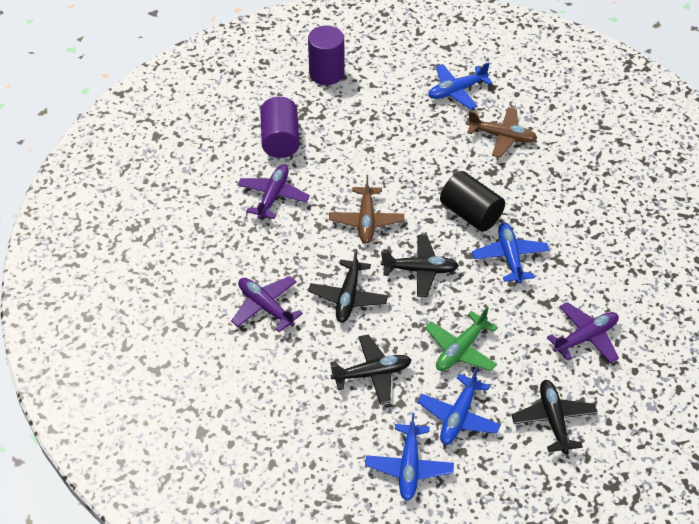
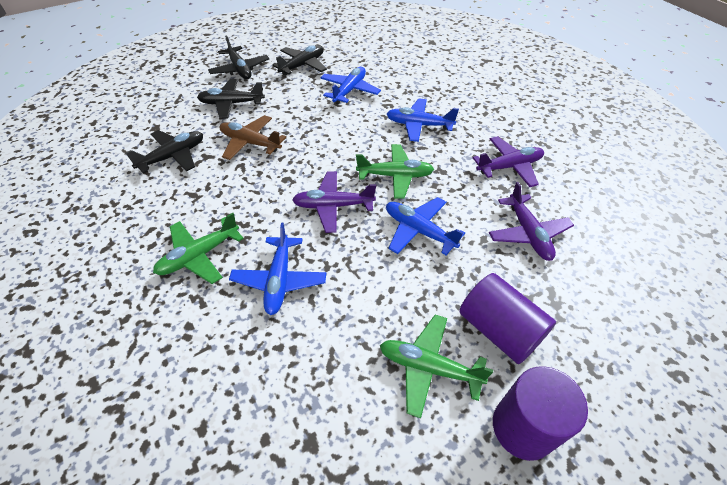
black cylinder: 1 -> 0
brown plane: 2 -> 1
green plane: 1 -> 3

